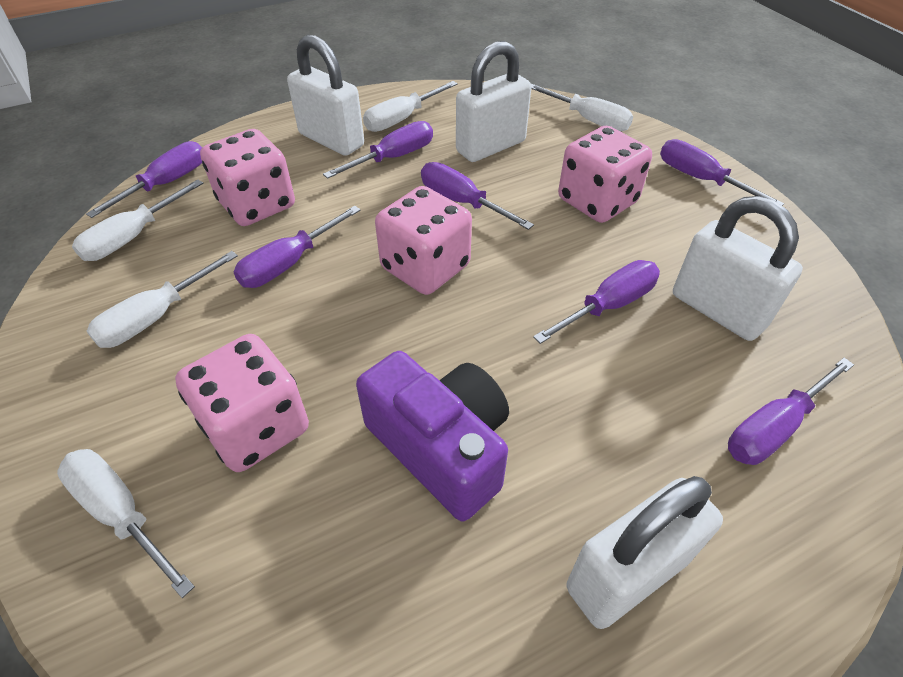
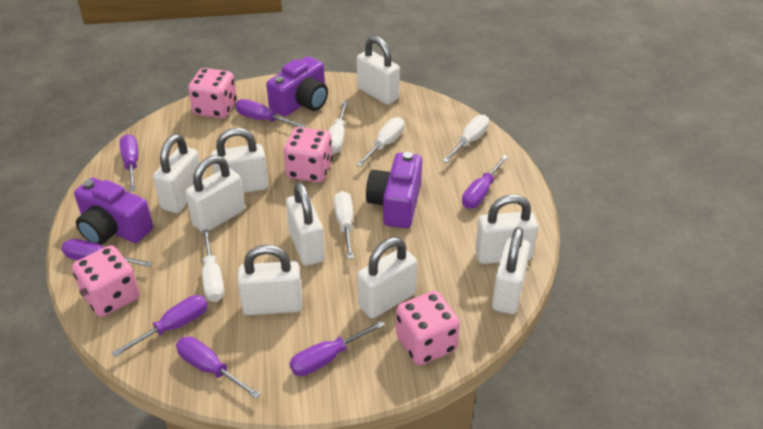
purple camera: 1 -> 3
white padlock: 4 -> 9

